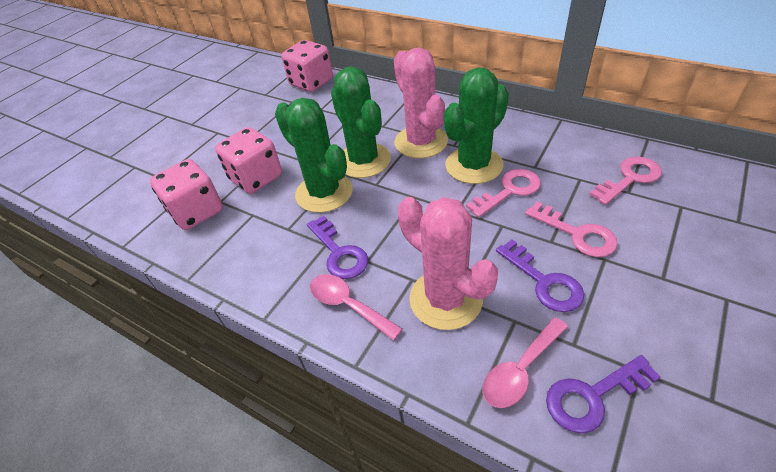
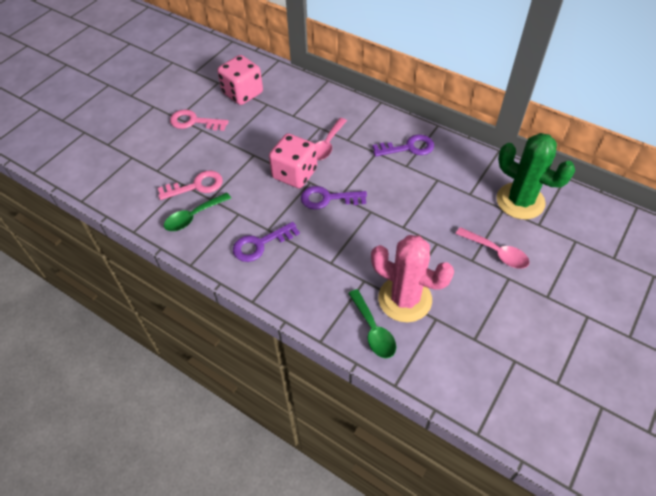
green cactus: 3 -> 1
green spoon: 0 -> 2
pink cactus: 2 -> 1
pink dice: 3 -> 2
pink key: 3 -> 2

